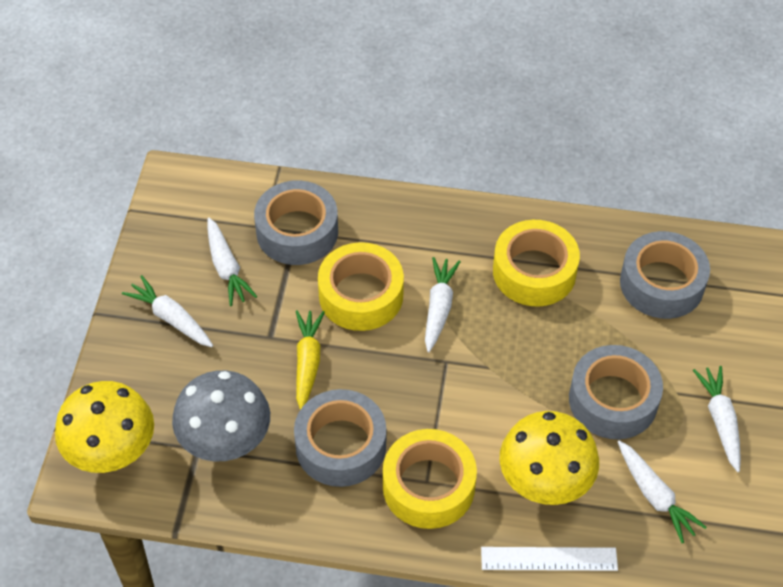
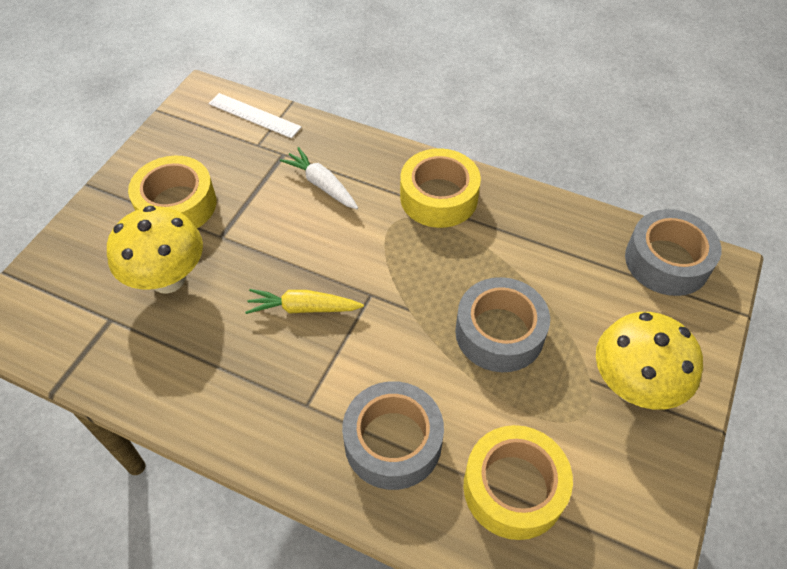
grey mushroom: 1 -> 0
grey tape: 4 -> 3
white carrot: 5 -> 1

